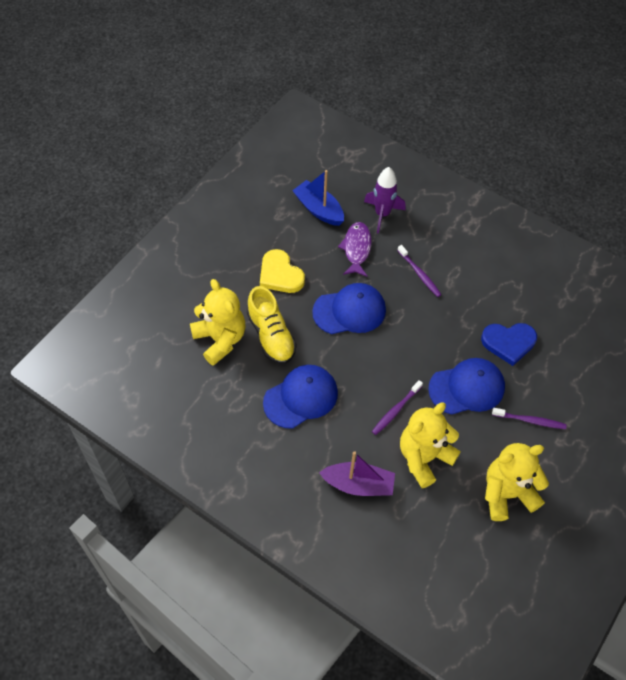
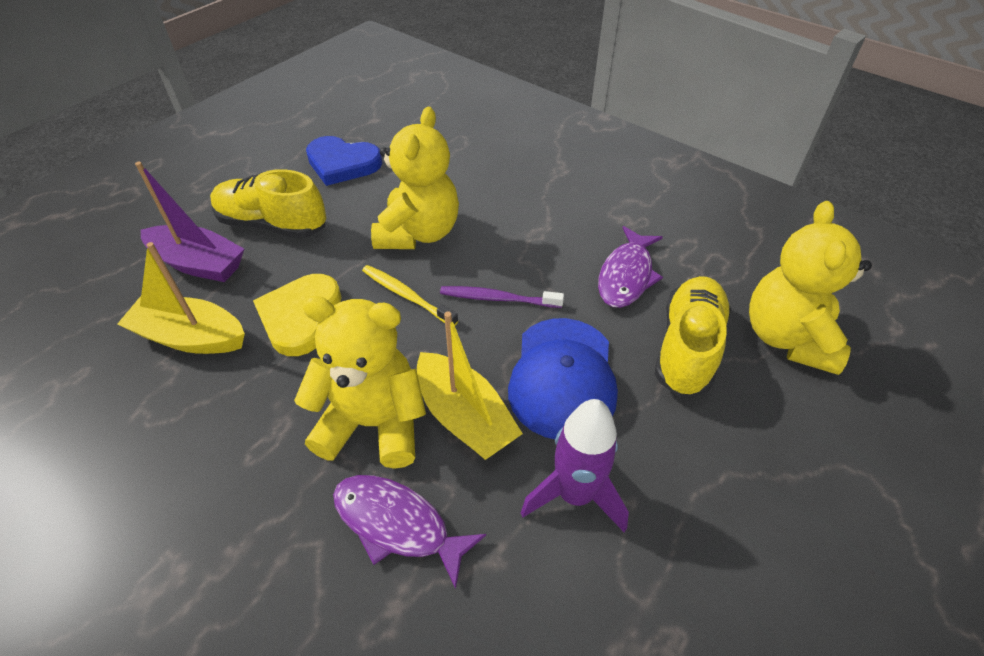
blue boat: 1 -> 0
blue cap: 3 -> 1
purple fish: 1 -> 2
purple toothbrush: 3 -> 1
yellow boat: 0 -> 2
yellow shoe: 1 -> 2
yellow toothbrush: 0 -> 1

